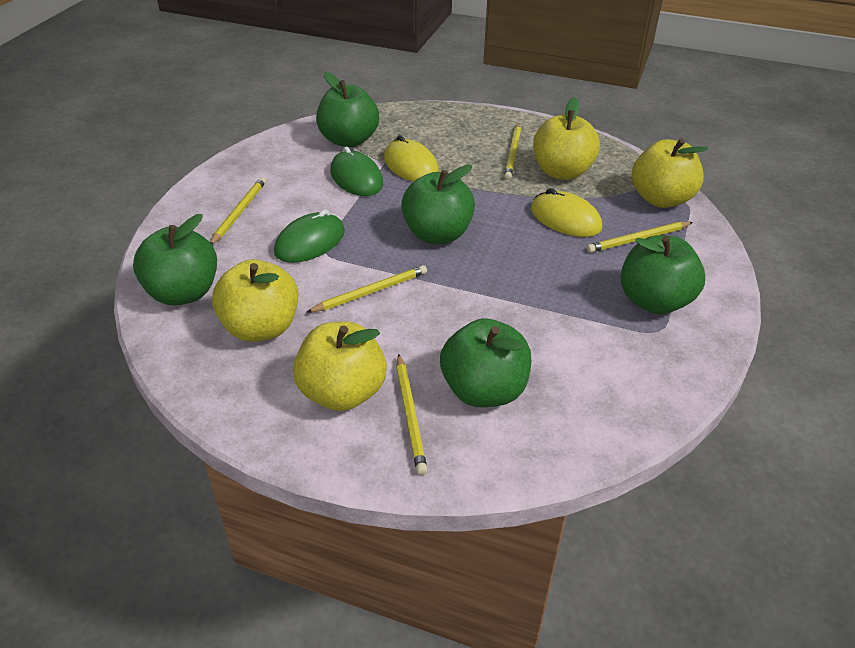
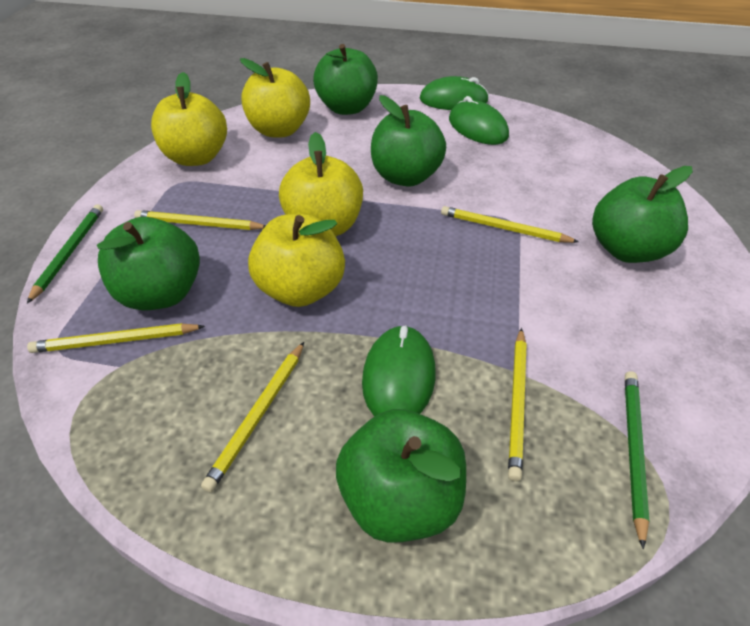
green mouse: 2 -> 3
green pencil: 0 -> 2
yellow mouse: 2 -> 0

